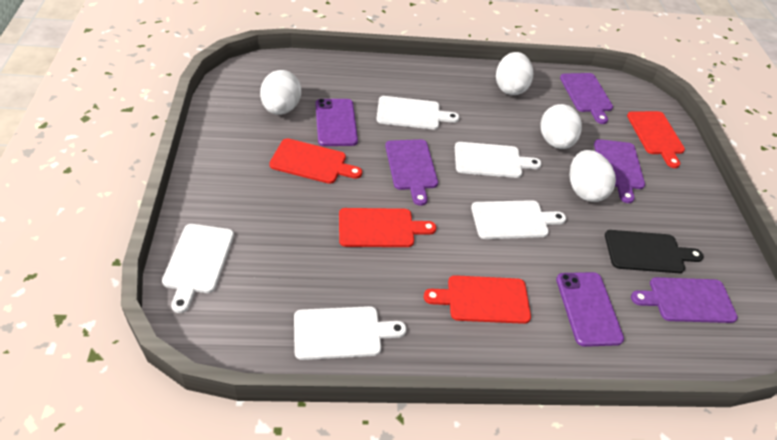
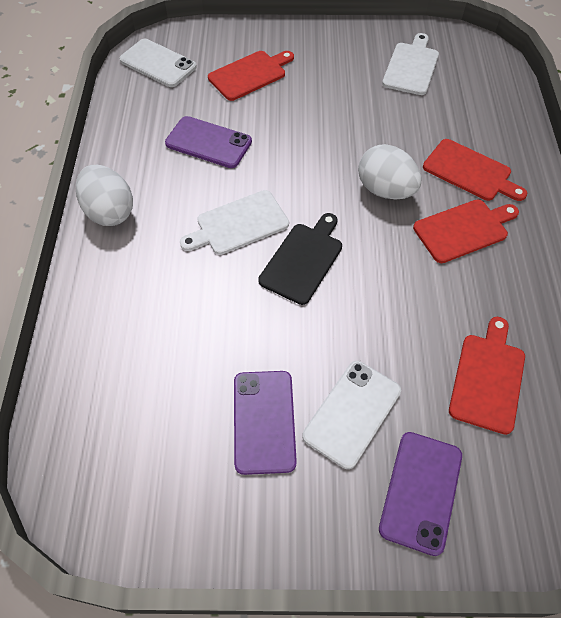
purple cutting board: 4 -> 0
purple phone: 2 -> 3
white cutting board: 5 -> 2
white egg: 4 -> 2
white phone: 0 -> 2

